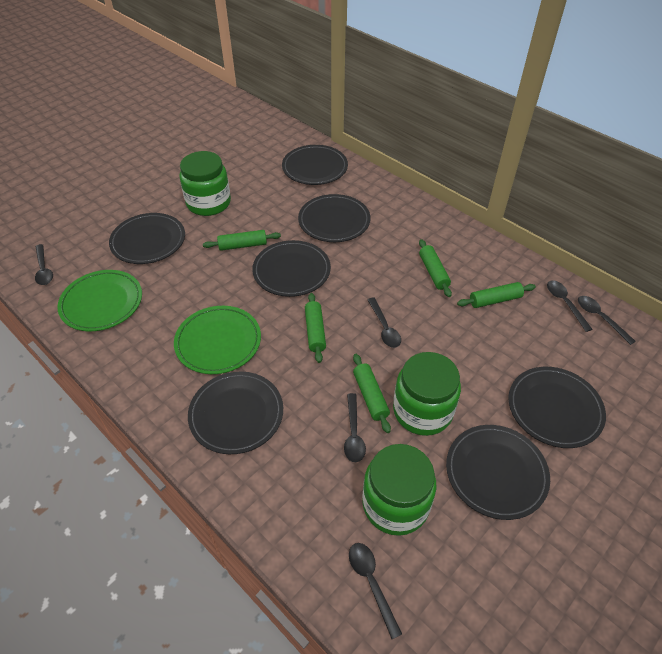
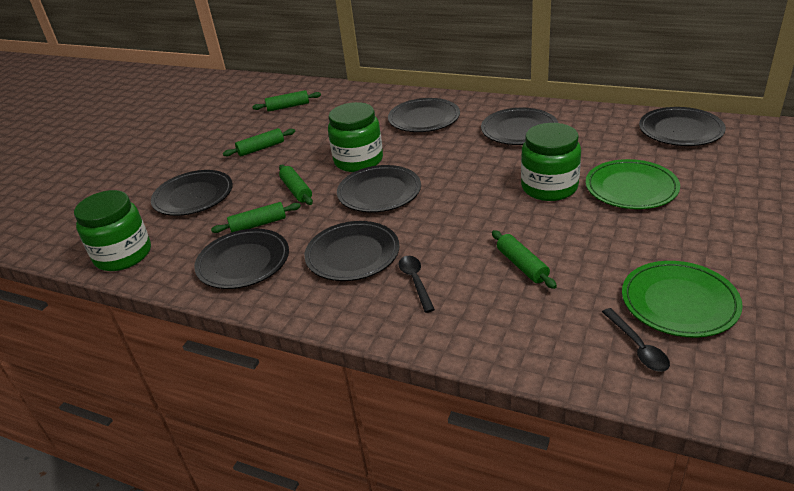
black spoon: 6 -> 2

